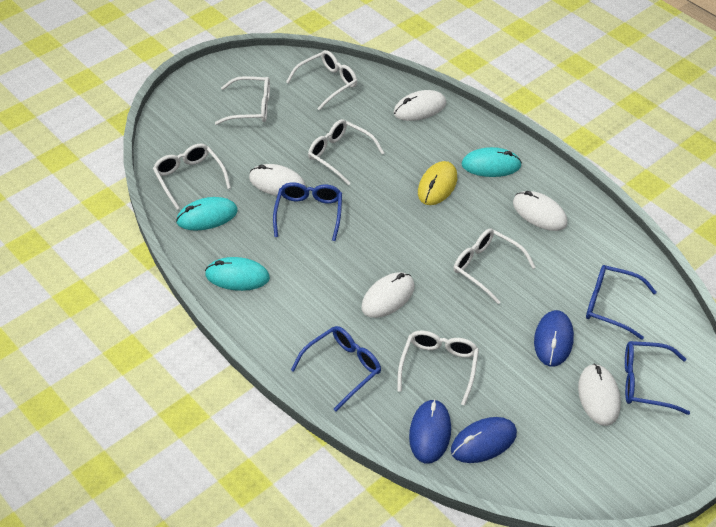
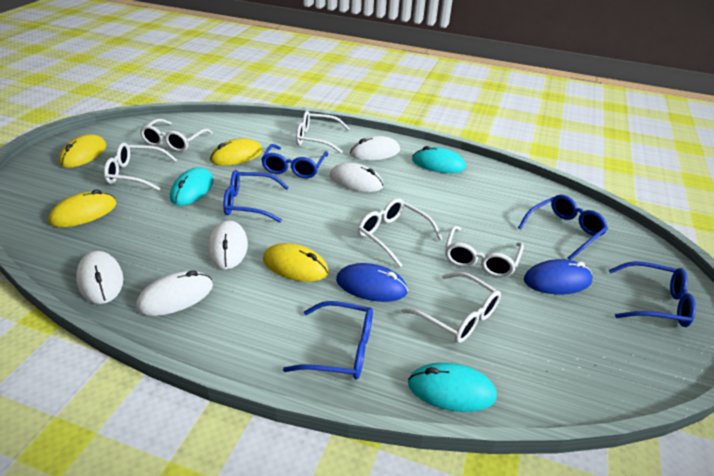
blue glasses: 4 -> 5
blue mouse: 3 -> 2
yellow mouse: 1 -> 4

